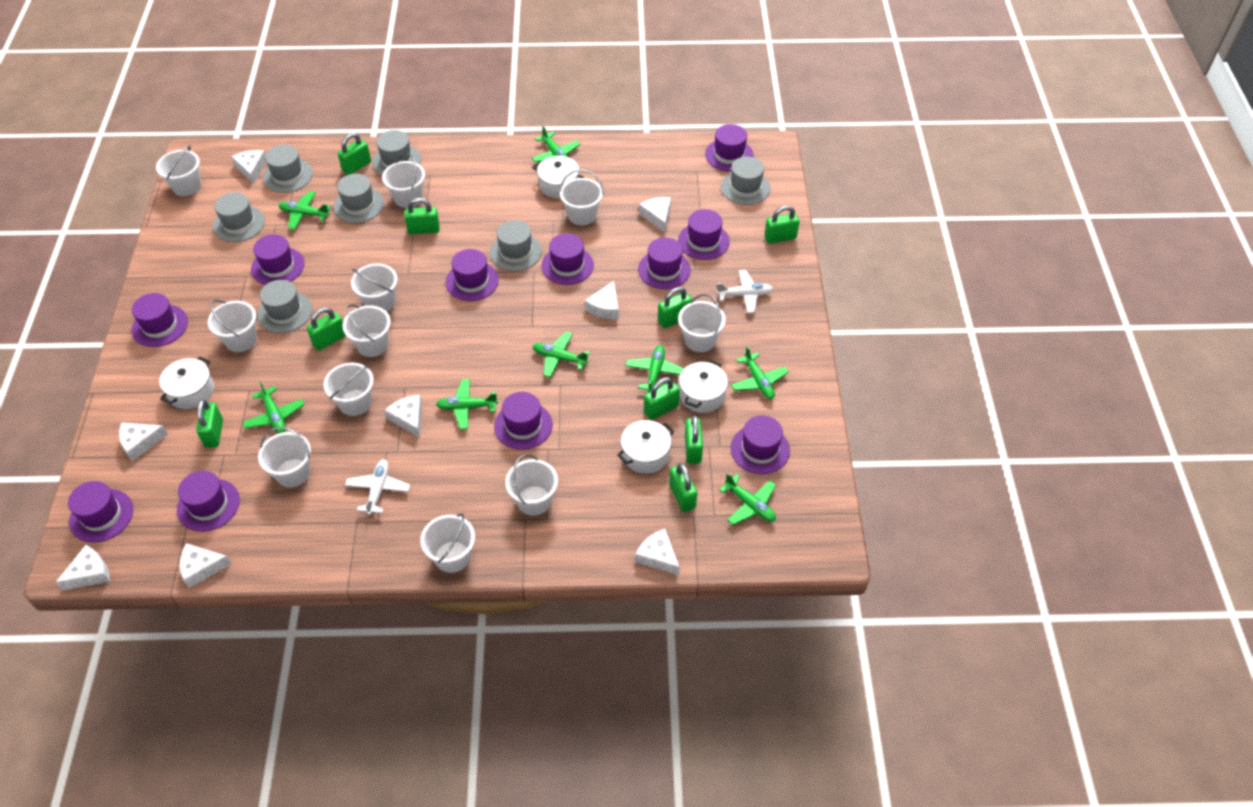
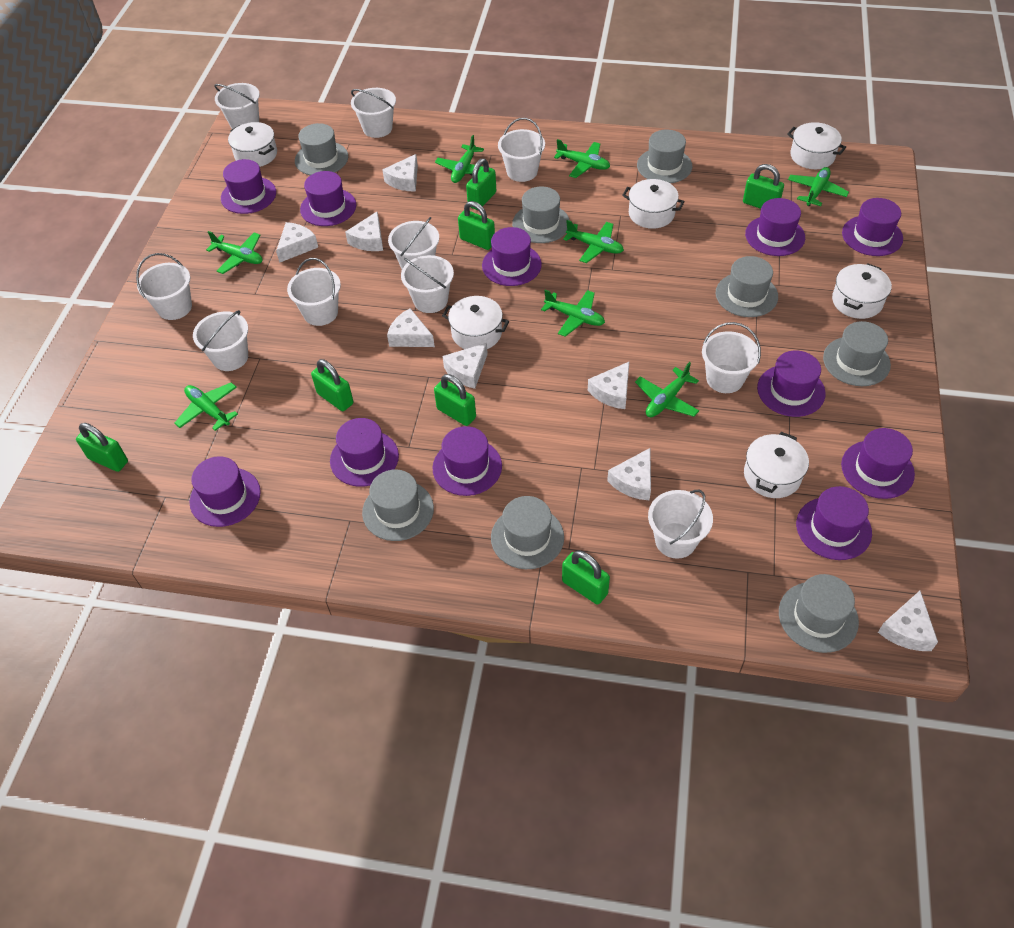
green padlock: 9 -> 7
grey hat: 7 -> 8
white bucket: 11 -> 10
white plane: 2 -> 0
white pot: 4 -> 6

